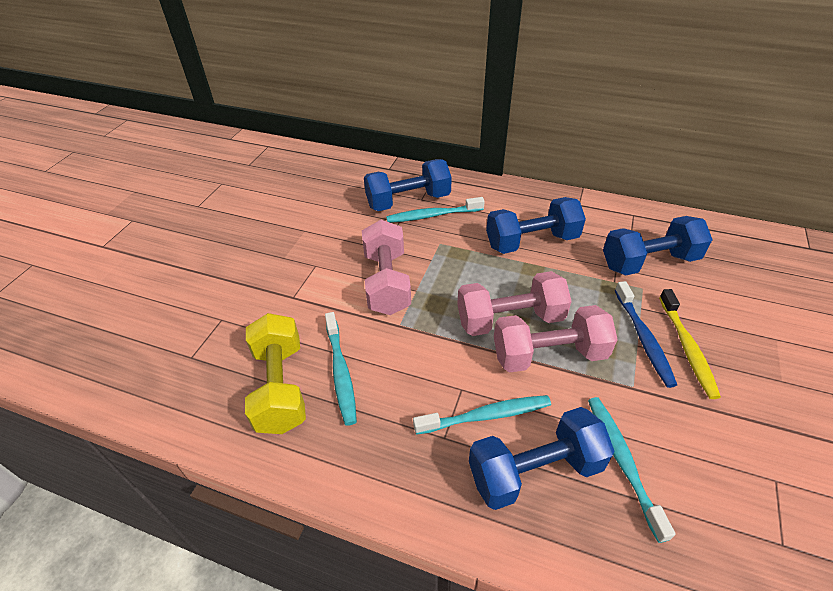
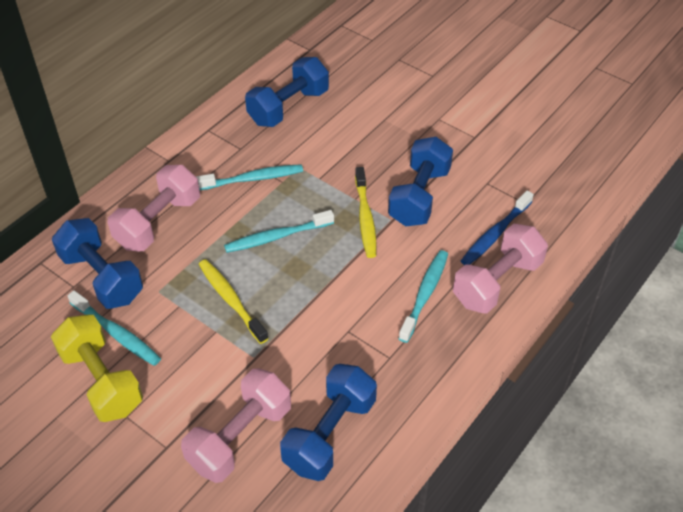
yellow toothbrush: 1 -> 2

